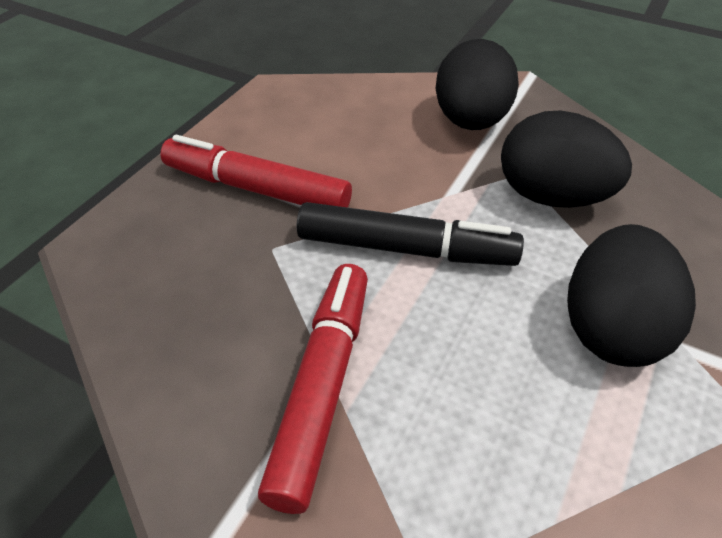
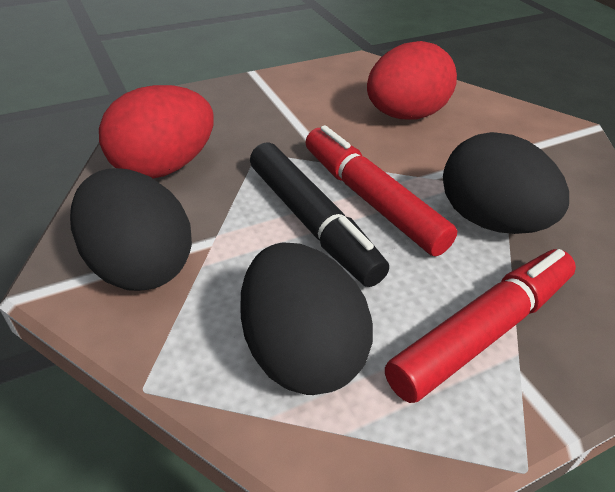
red egg: 0 -> 2

